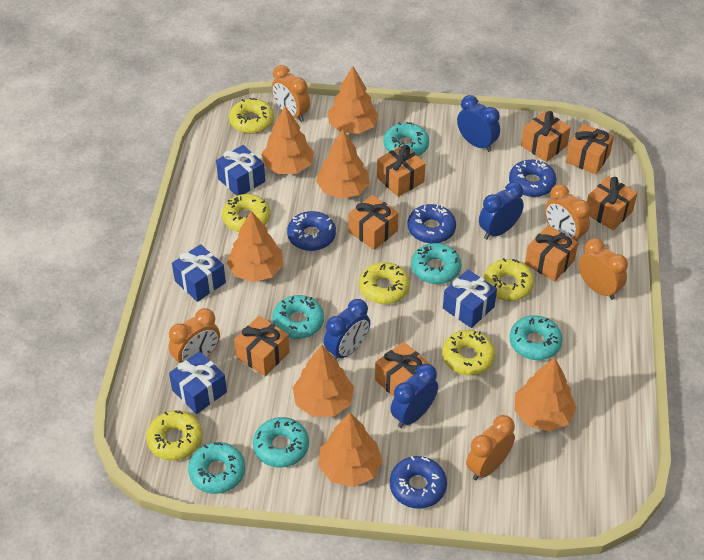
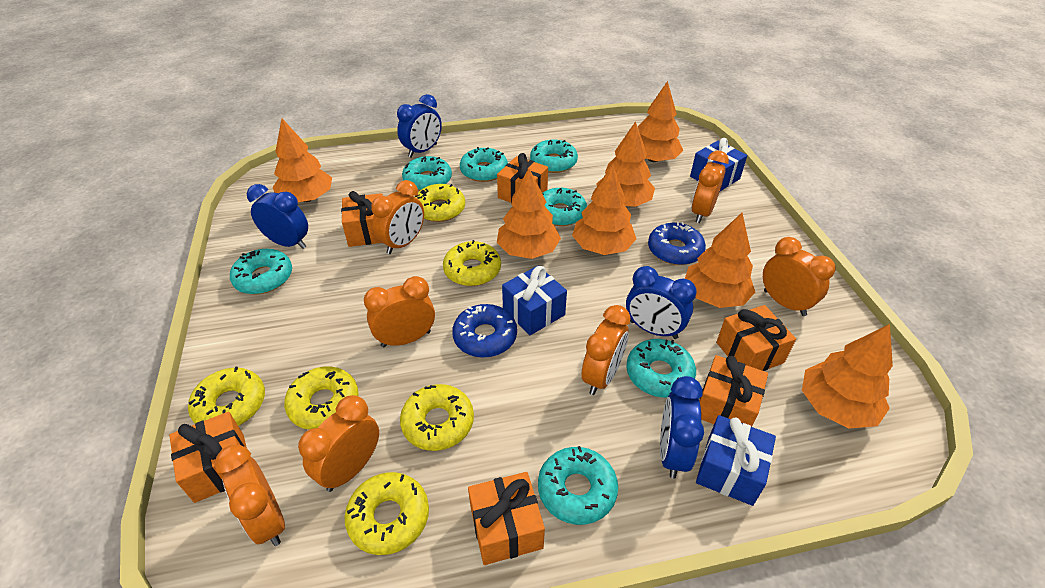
blue donut: 4 -> 2
blue gift: 4 -> 3
orange clock: 5 -> 7
orange gift: 8 -> 6
turquoise donut: 6 -> 7

